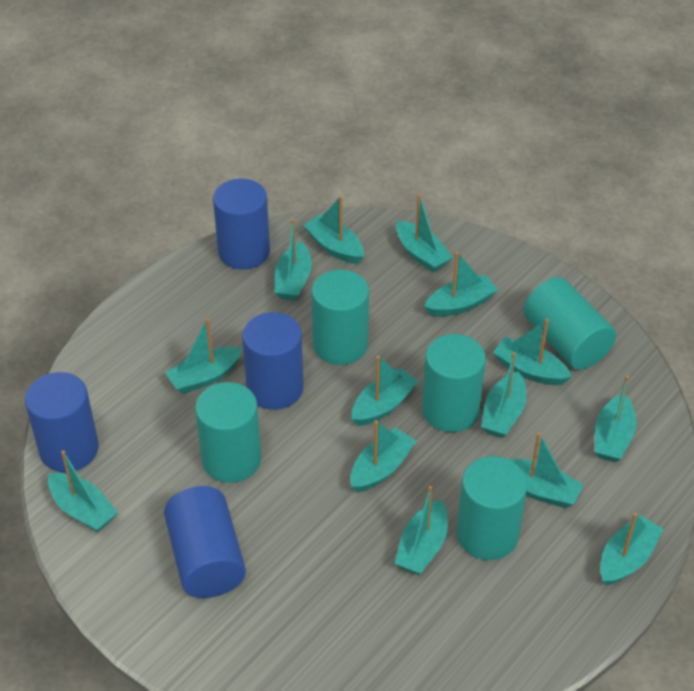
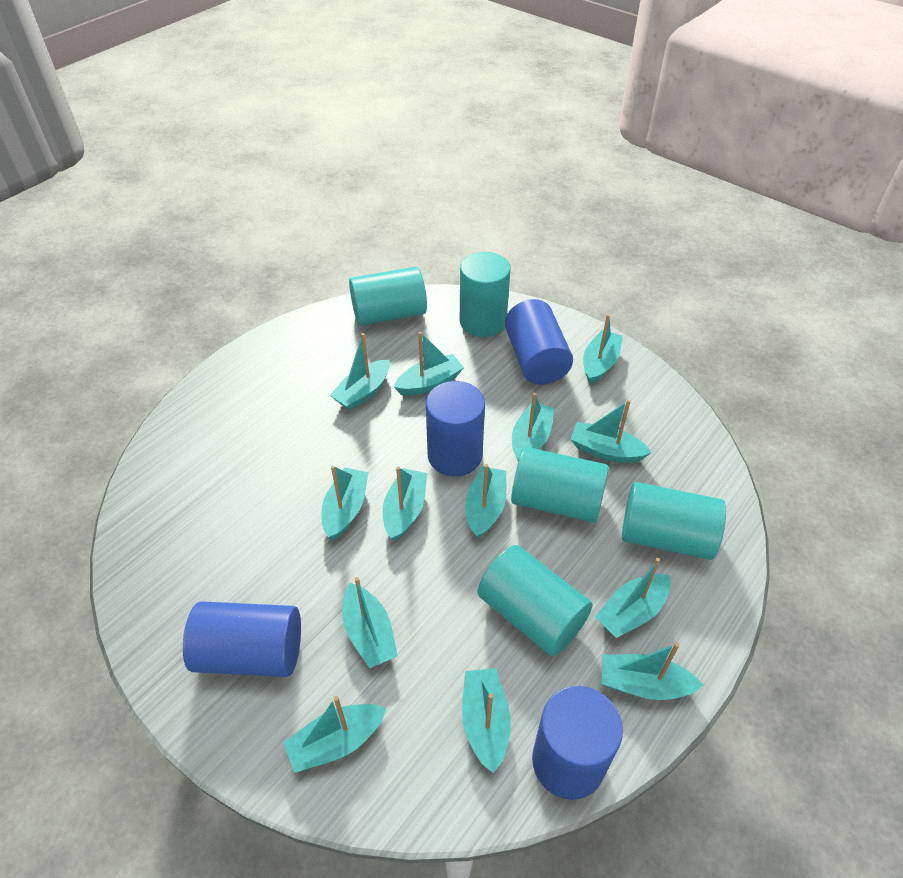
turquoise boat: 14 -> 13

